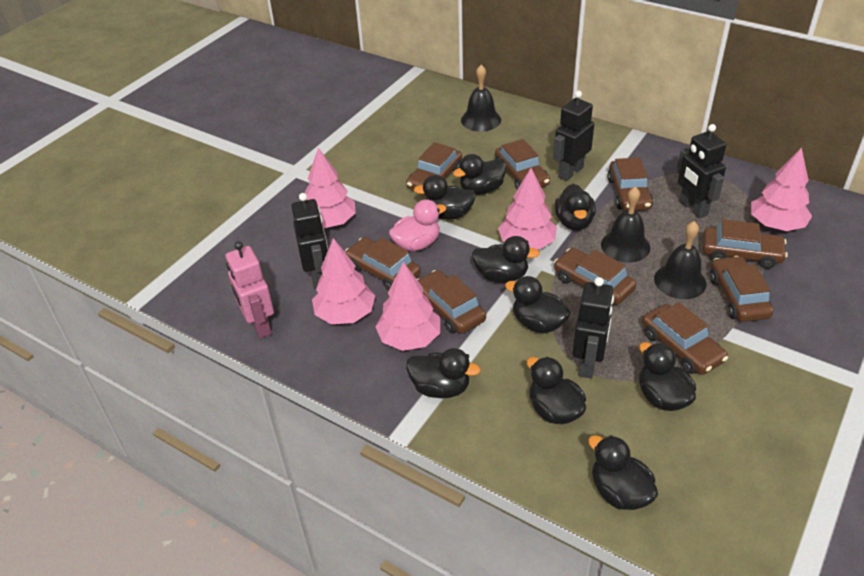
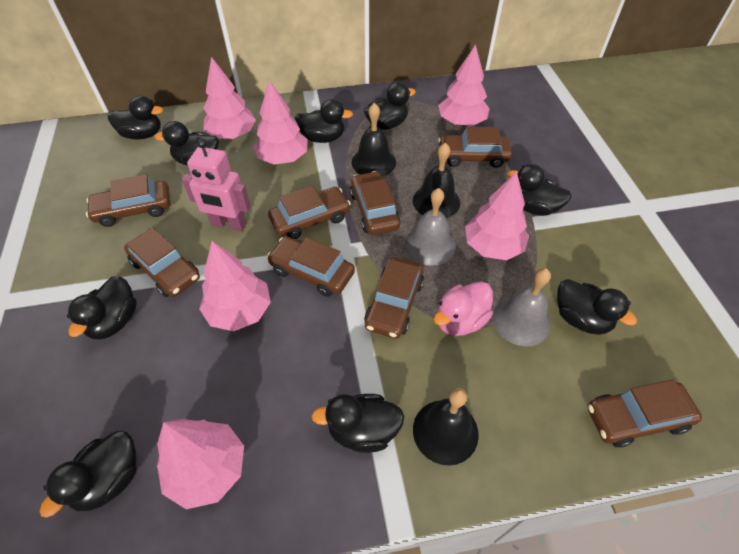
black robot: 4 -> 0
brown car: 9 -> 8
grey bell: 0 -> 2
pink tree: 5 -> 6

